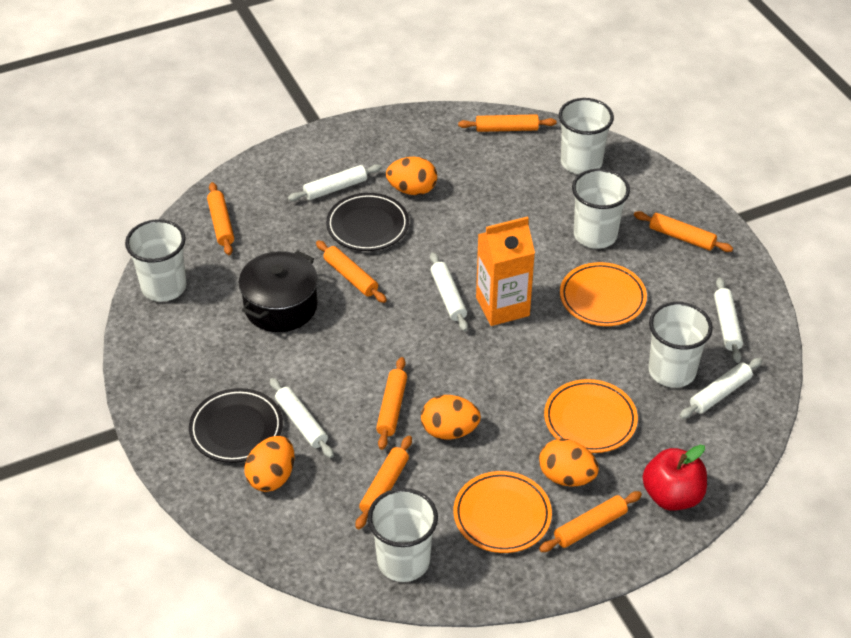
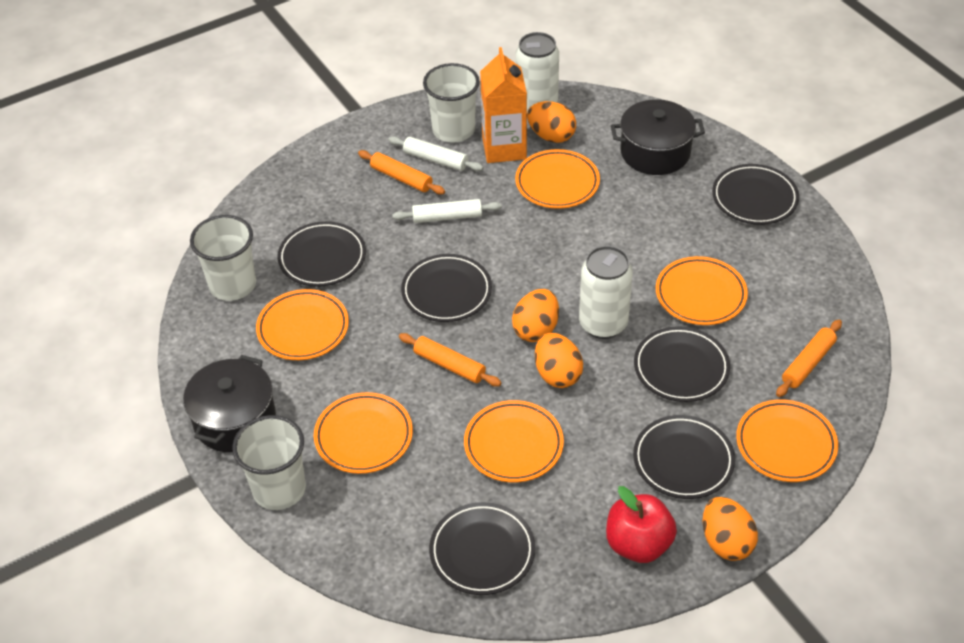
black plate: 2 -> 6
black pot: 1 -> 2
orange plate: 3 -> 6
orange rolling pin: 7 -> 3
white can: 0 -> 2
white cup: 5 -> 3
white rolling pin: 5 -> 2

